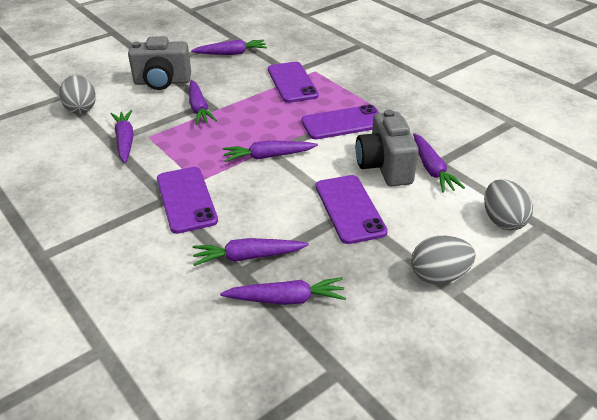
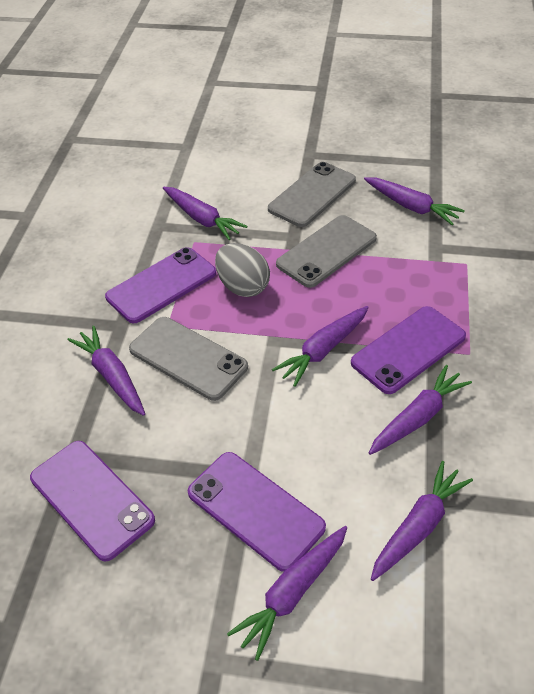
grey camera: 2 -> 0
grey egg: 3 -> 1
grey phone: 0 -> 3

